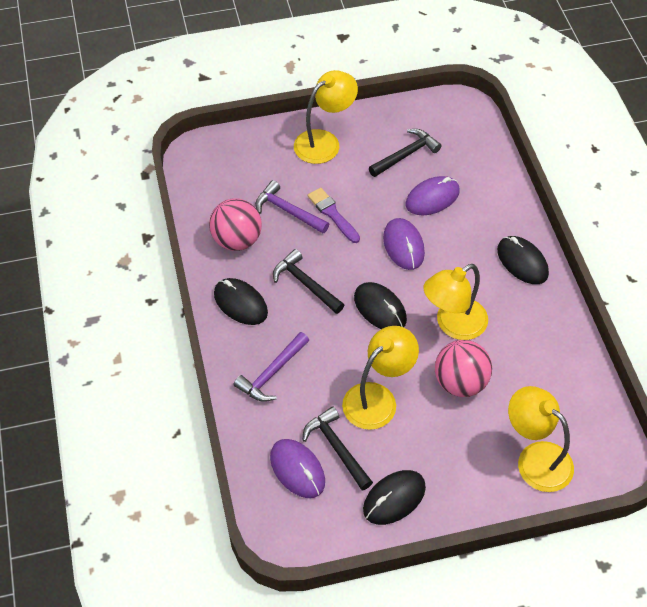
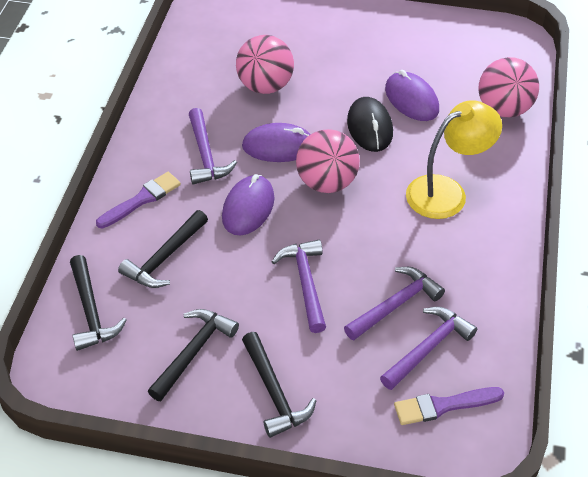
black hammer: 3 -> 4
black mouse: 4 -> 1
pink ball: 2 -> 3
purple brush: 1 -> 2
purple hammer: 2 -> 4
yellow lamp: 4 -> 1

